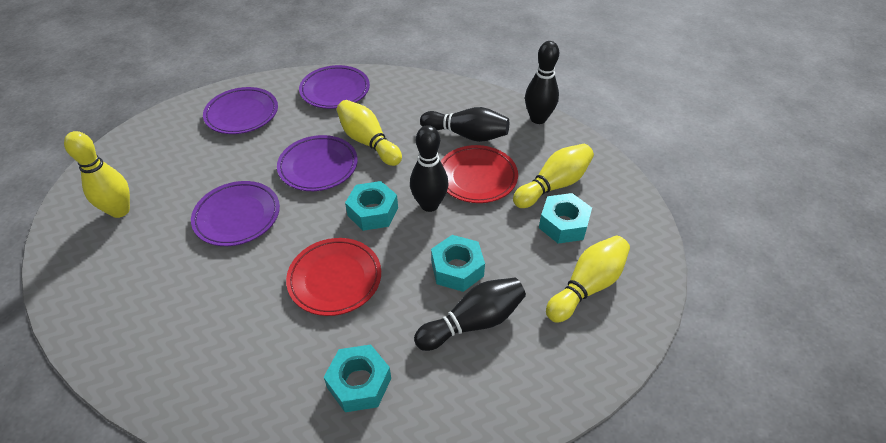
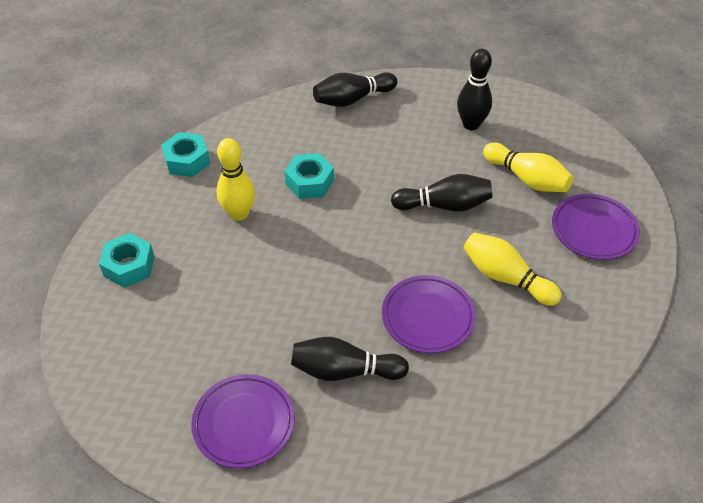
purple plate: 4 -> 3
red plate: 2 -> 0
turquoise nut: 4 -> 3
yellow bowling pin: 4 -> 3

